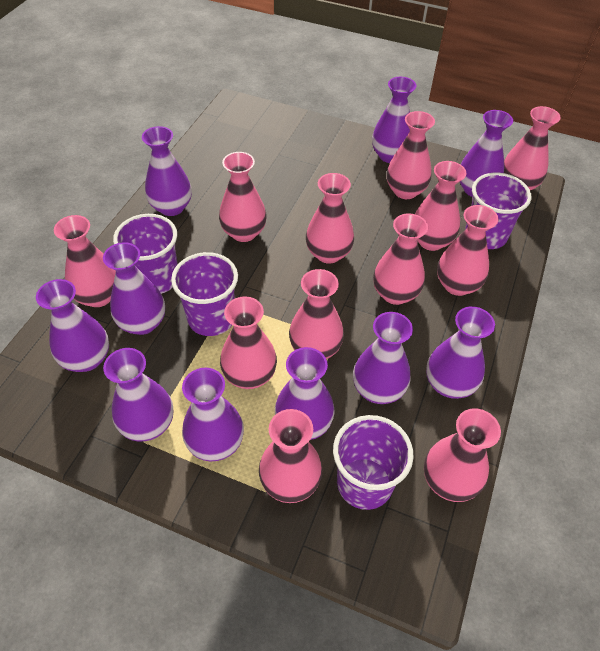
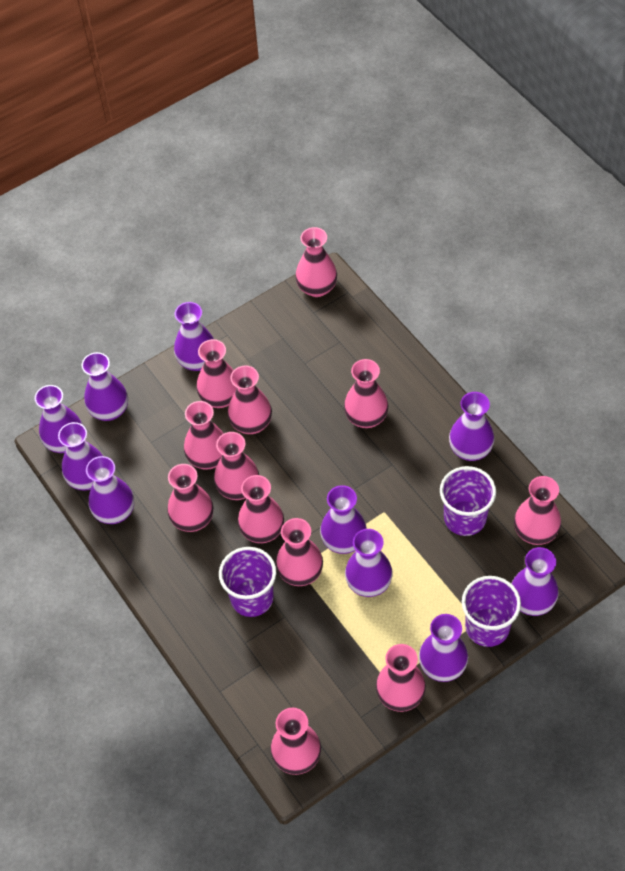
purple cup: 4 -> 3

